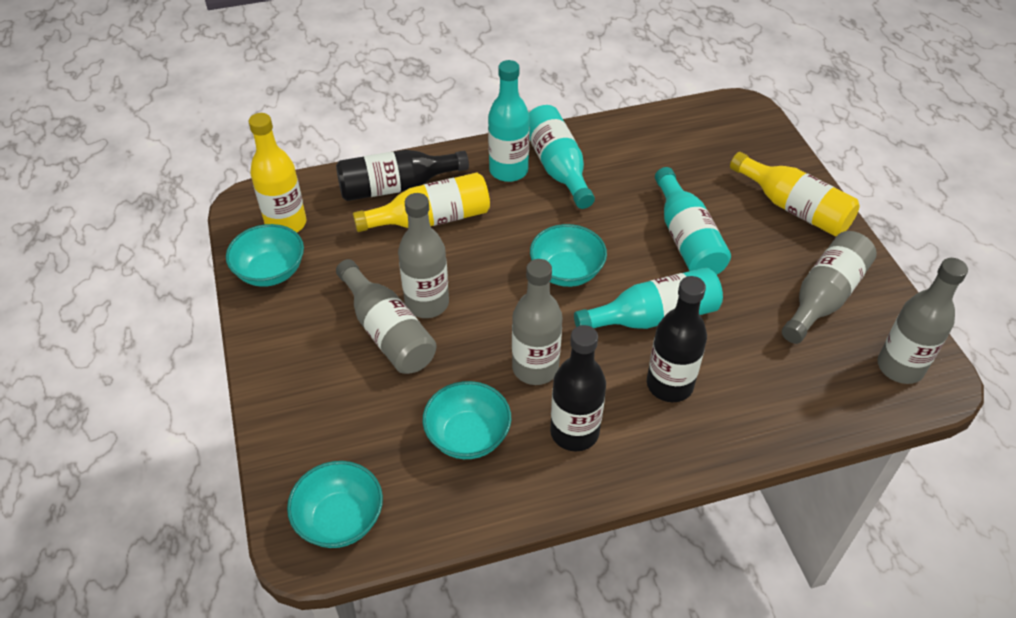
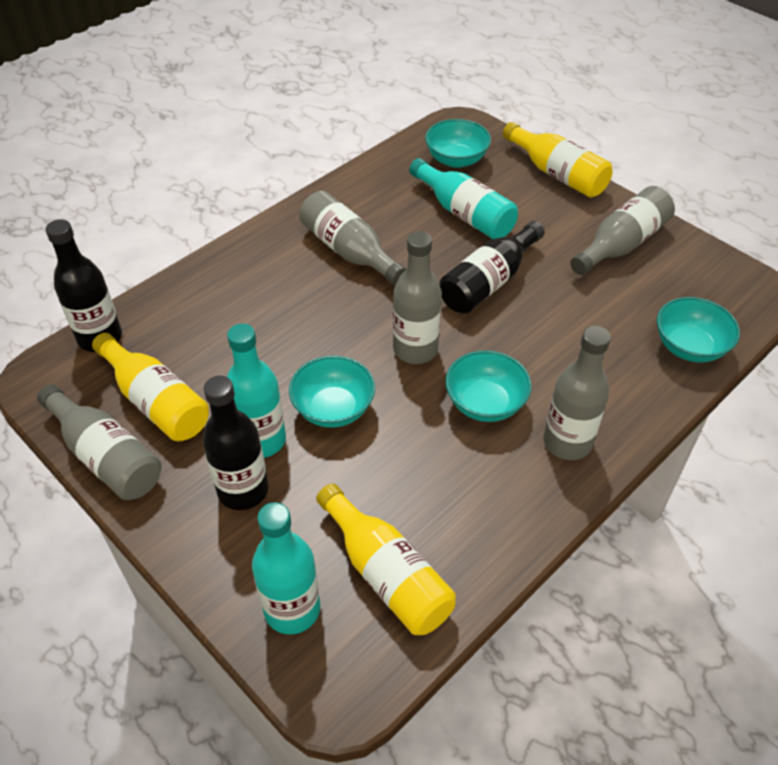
turquoise bottle: 4 -> 3

